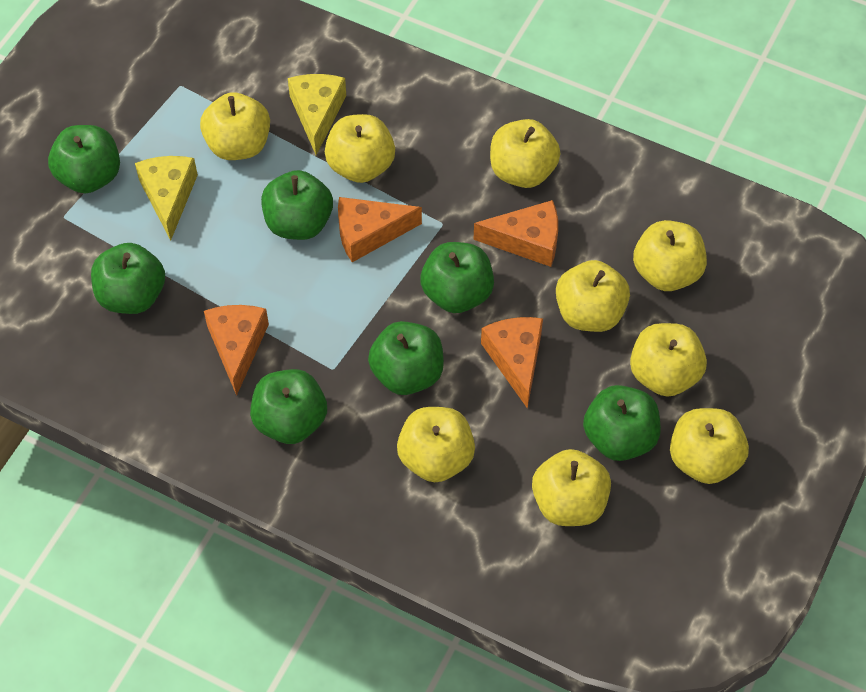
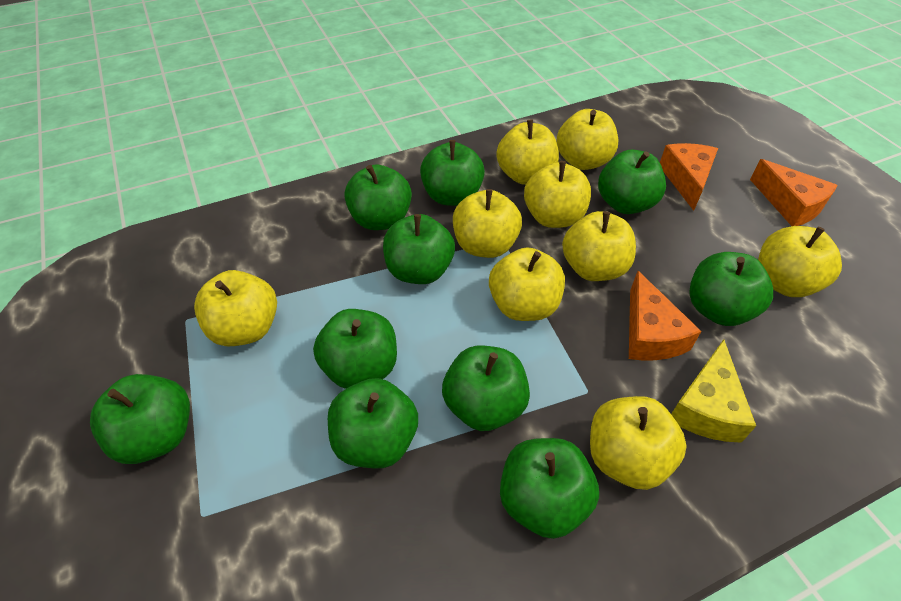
green apple: 7 -> 10
orange cheese: 4 -> 3
yellow cheese: 2 -> 1

